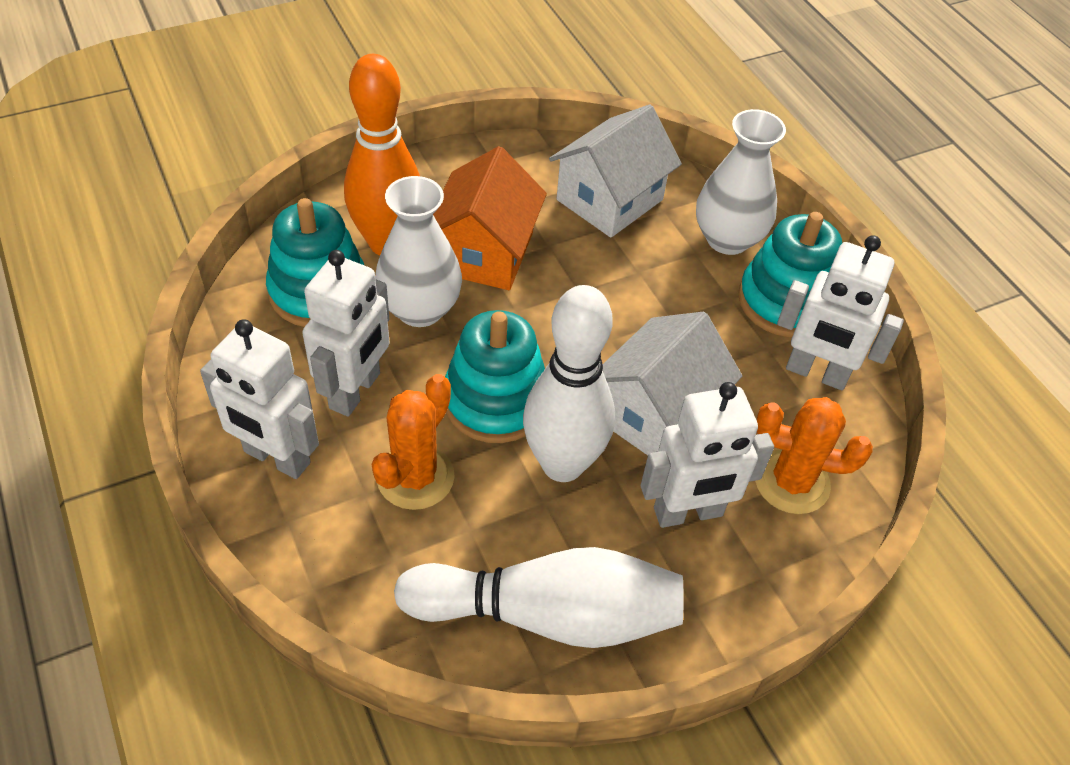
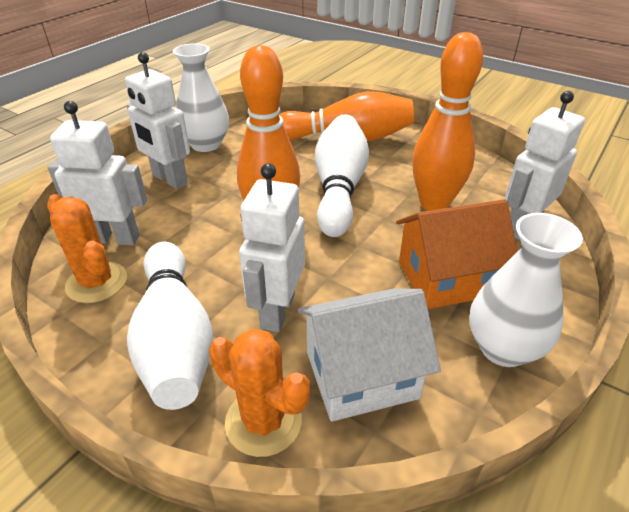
orange bowling pin: 1 -> 3
turquoise stacking toy: 3 -> 0
white house: 2 -> 1

